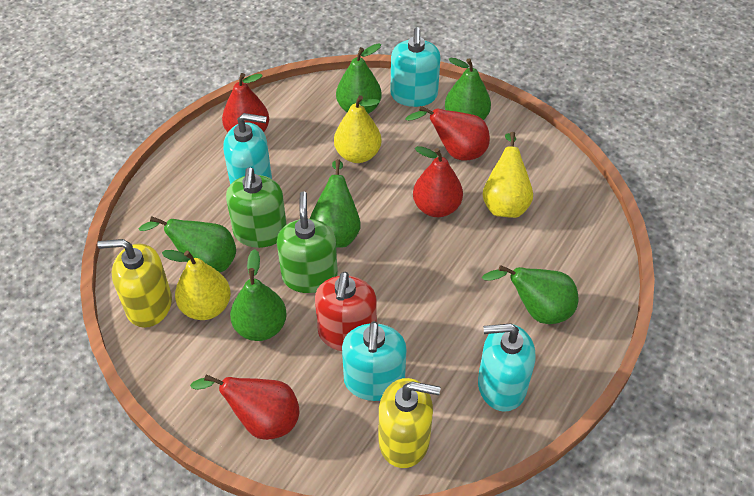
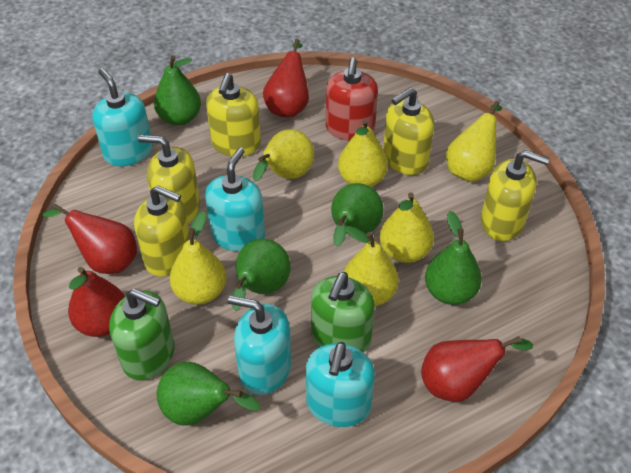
green pear: 6 -> 5
yellow pear: 3 -> 6
yellow soap dispenser: 2 -> 5

